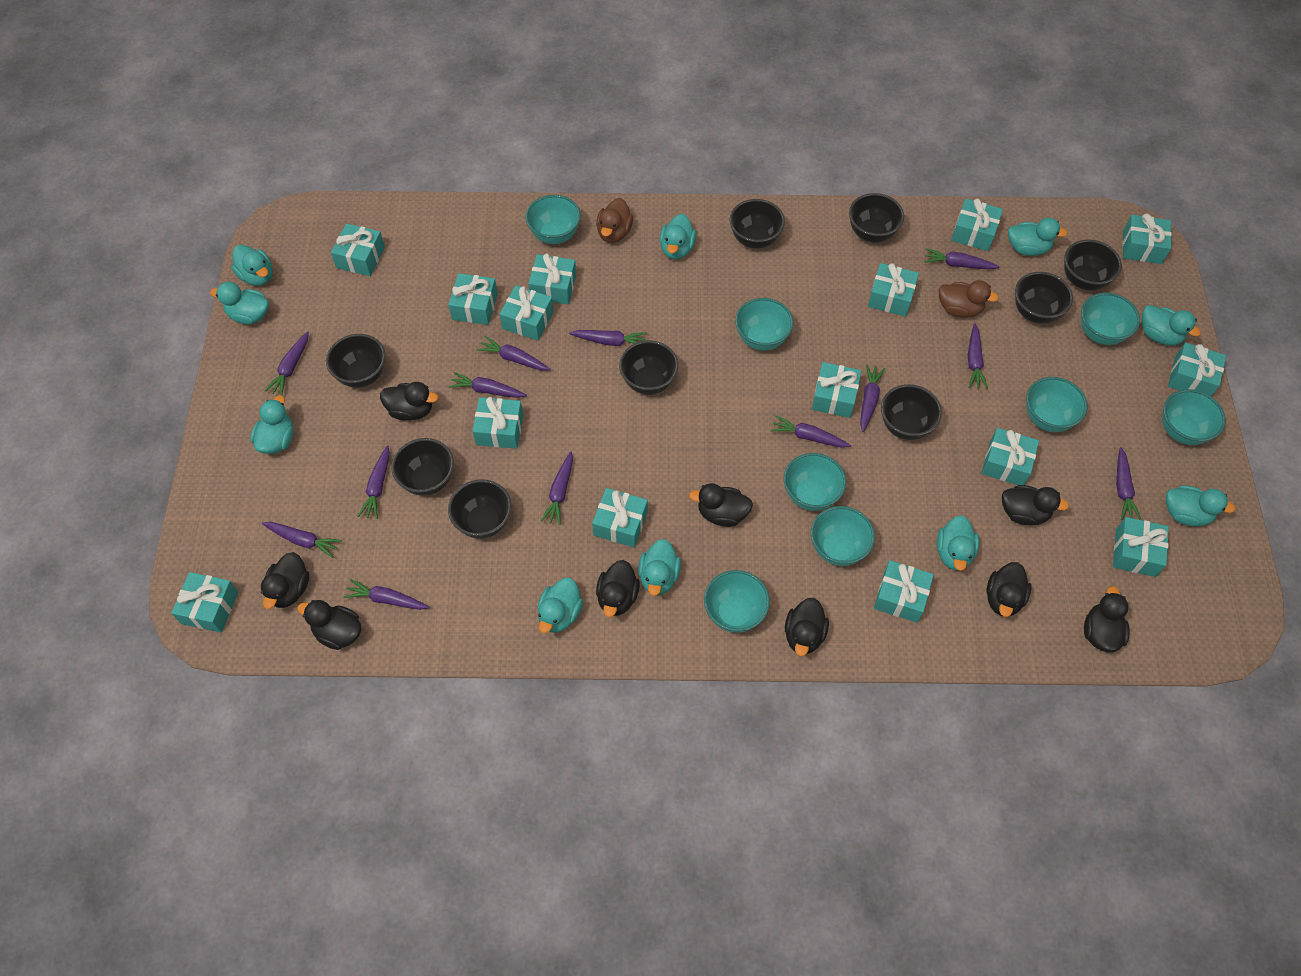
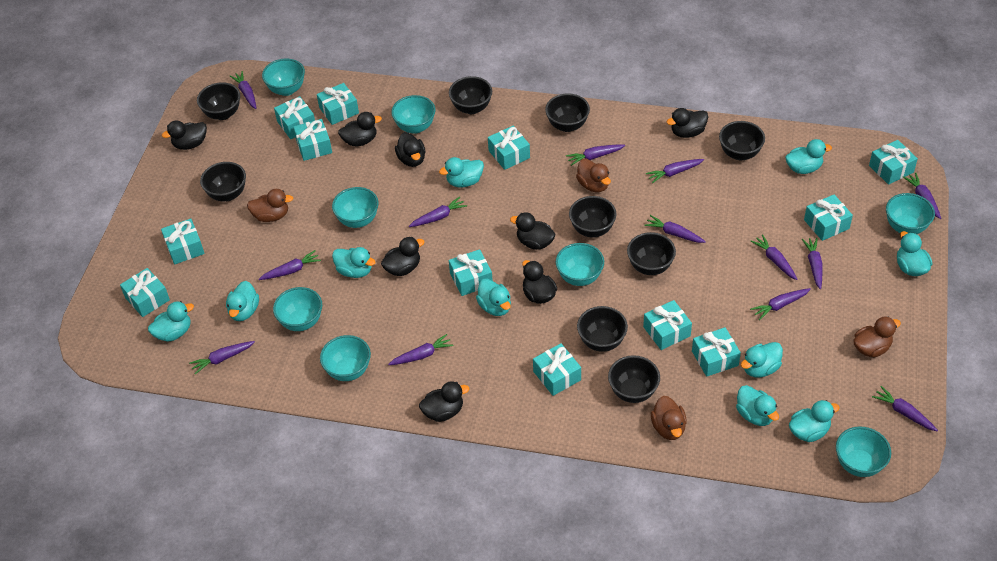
black duck: 9 -> 8
brown duck: 2 -> 4
turquoise gift: 15 -> 12

